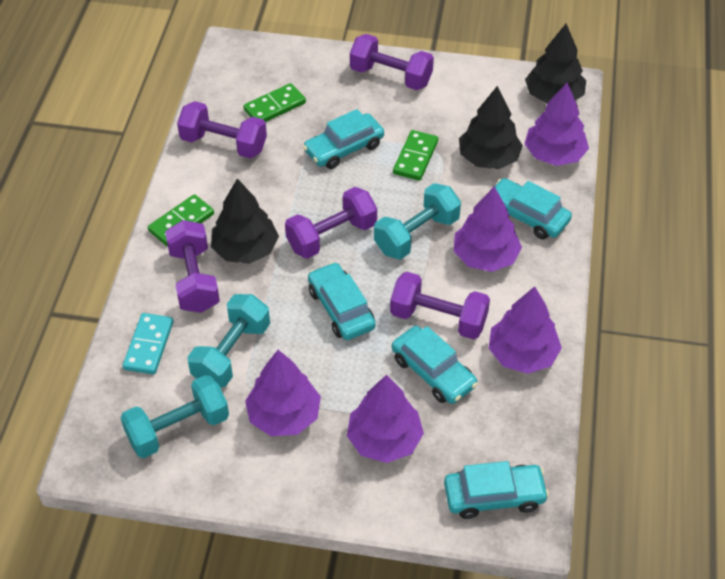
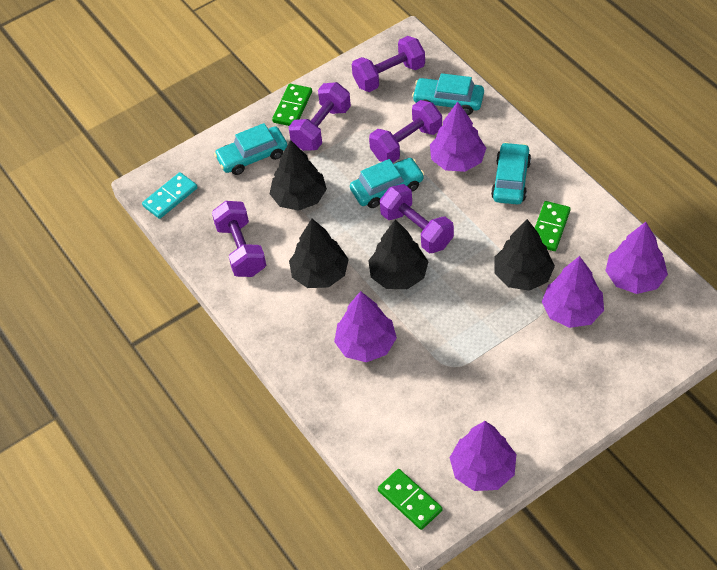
black tree: 3 -> 4
turquoise car: 5 -> 4
turquoise dumbbell: 3 -> 0

